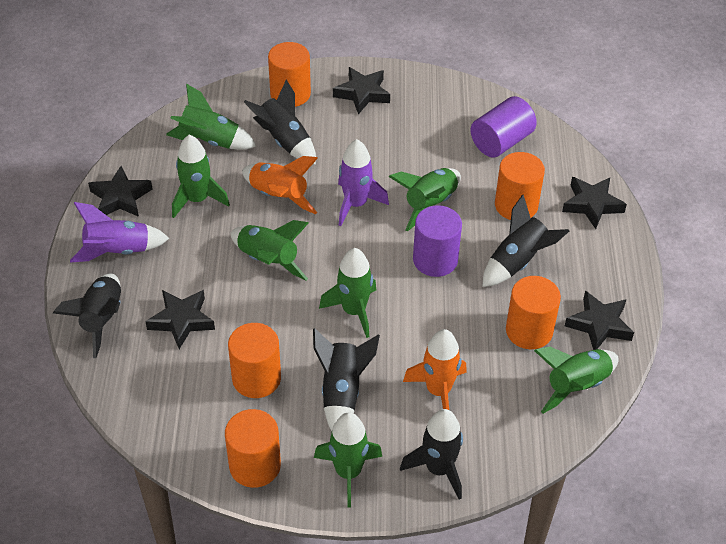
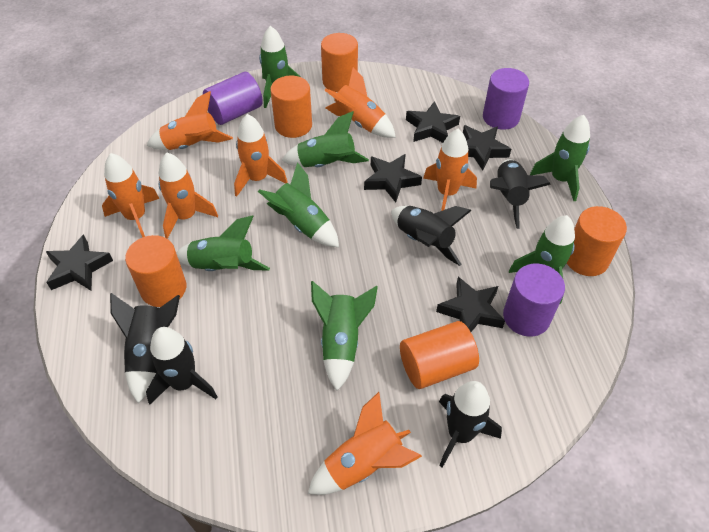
orange rocket: 2 -> 7
purple cylinder: 2 -> 3
purple rocket: 2 -> 0

